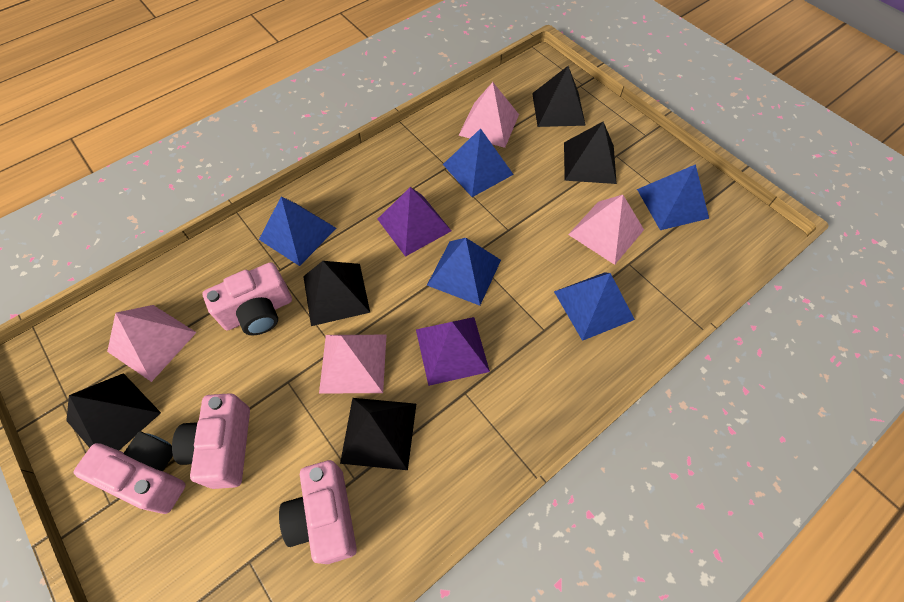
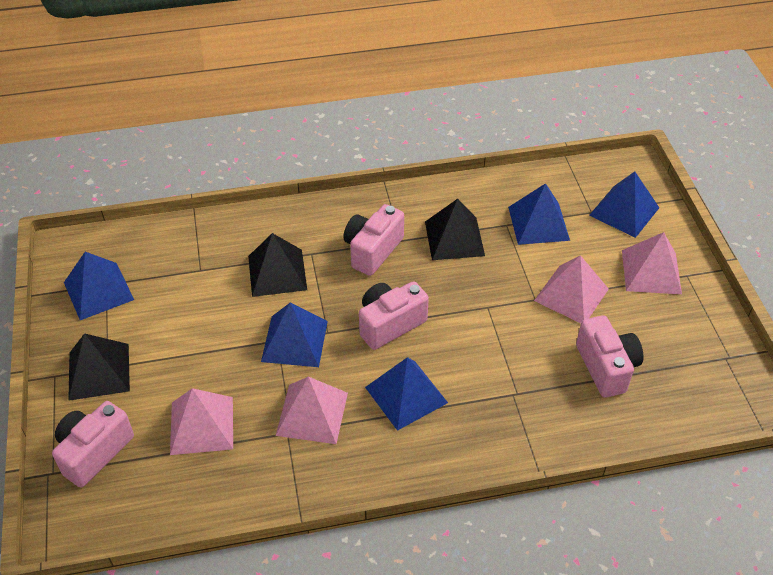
black pyramid: 5 -> 3
purple pyramid: 2 -> 0

